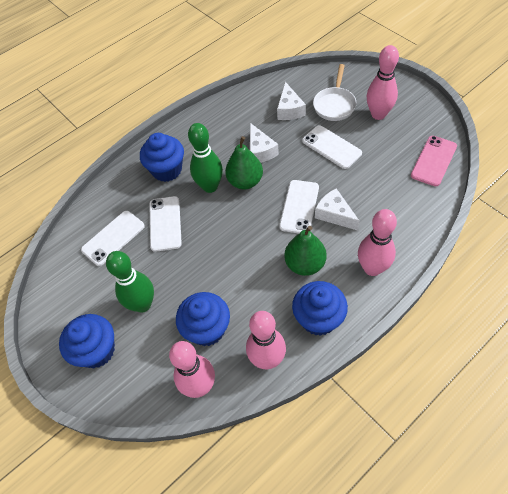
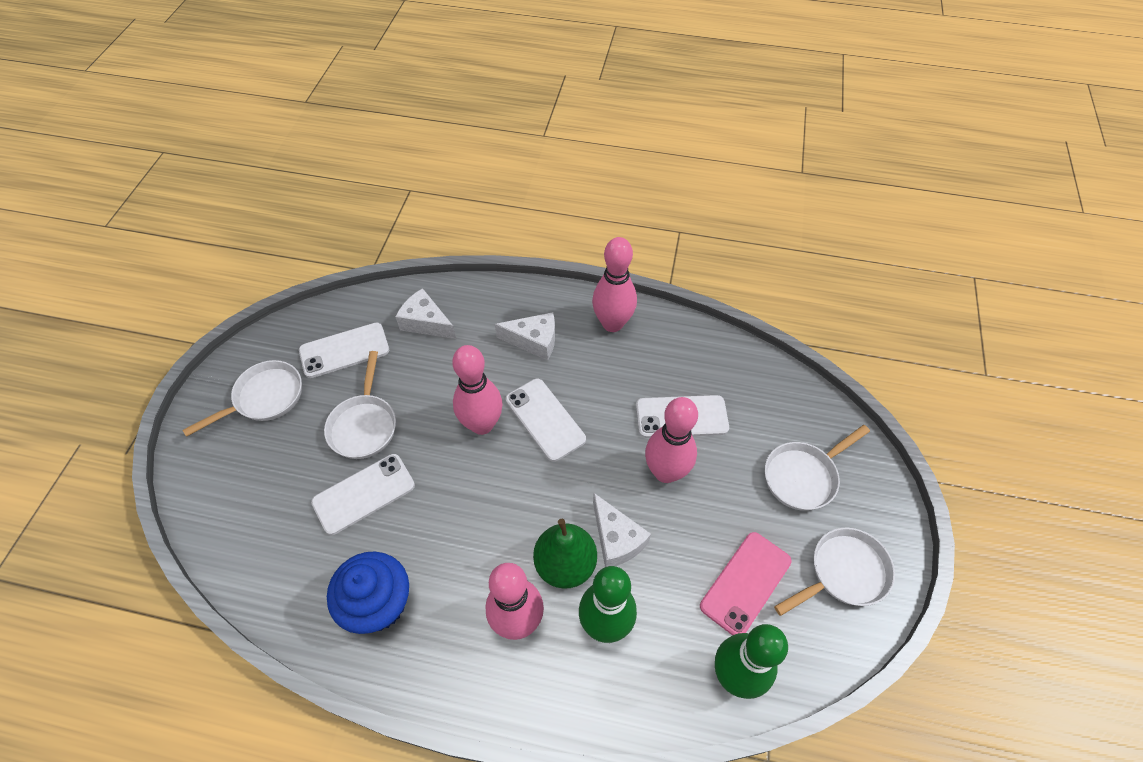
blue cupcake: 4 -> 1
green pear: 2 -> 1
white pan: 1 -> 4

